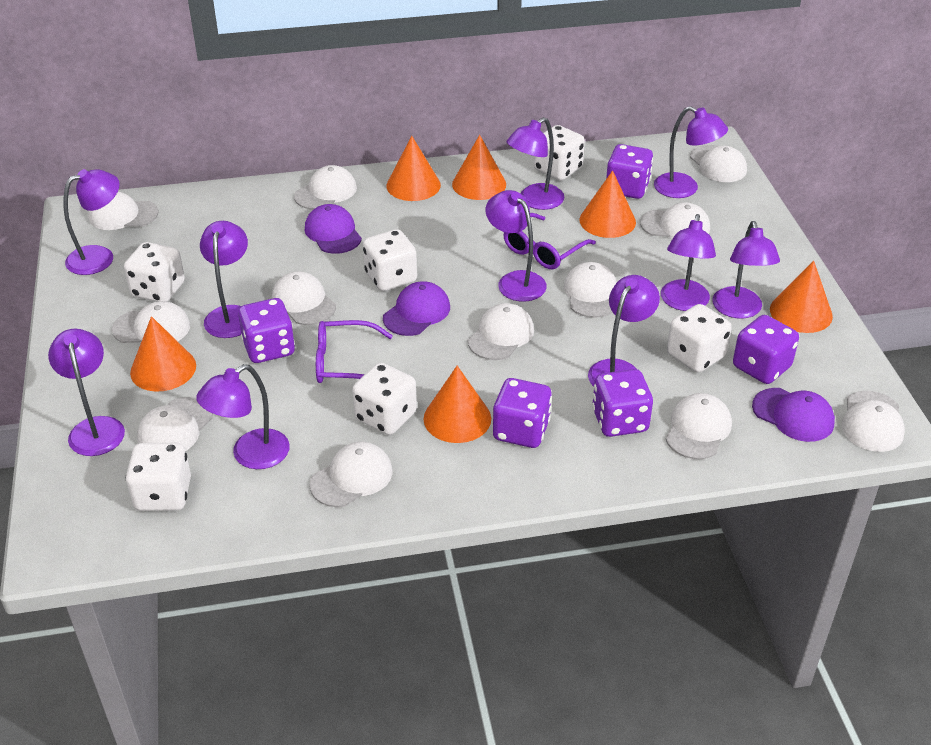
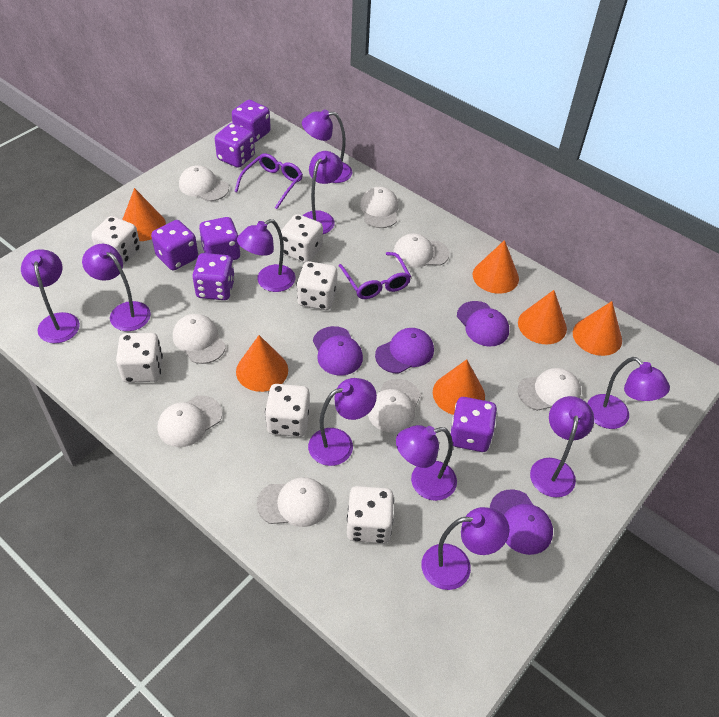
purple cap: 3 -> 4
purple dice: 5 -> 6
white cap: 12 -> 8

